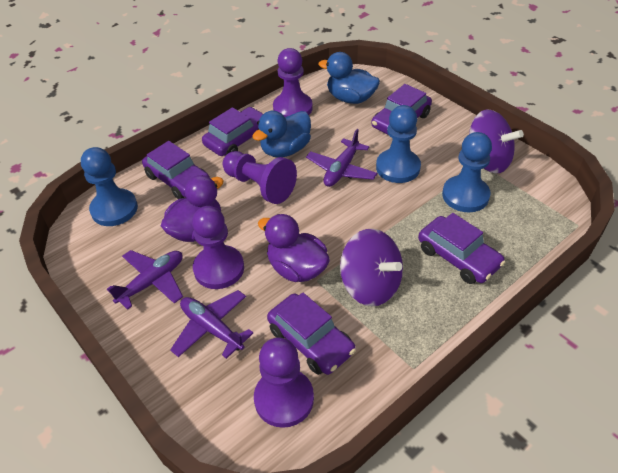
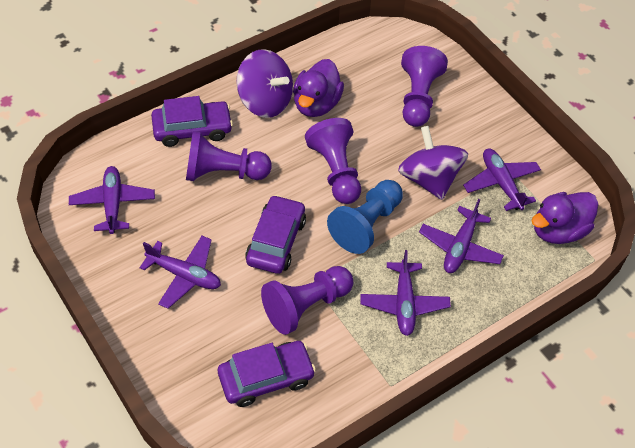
blue duck: 2 -> 0
blue pawn: 3 -> 1
purple car: 5 -> 3
purple plane: 3 -> 5

